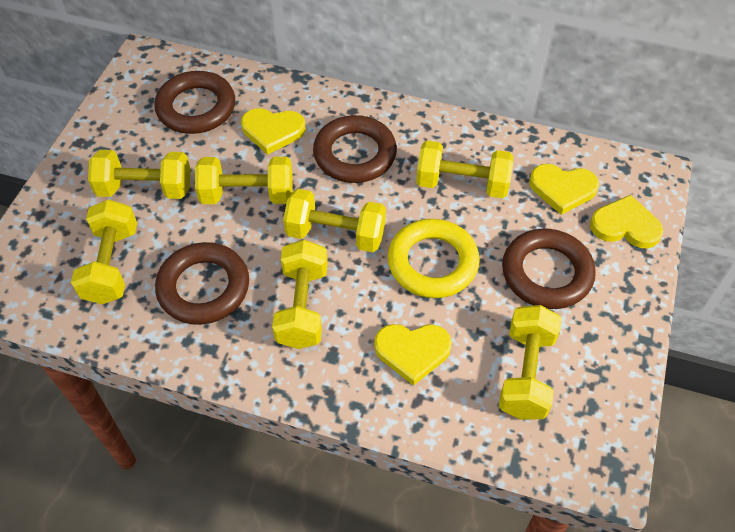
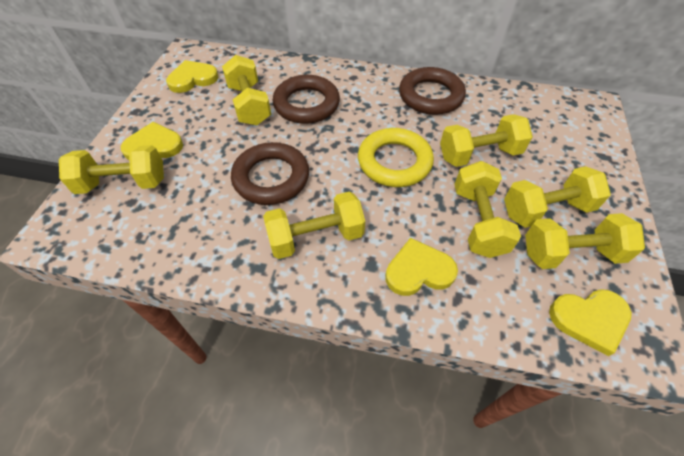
brown ring: 4 -> 3

